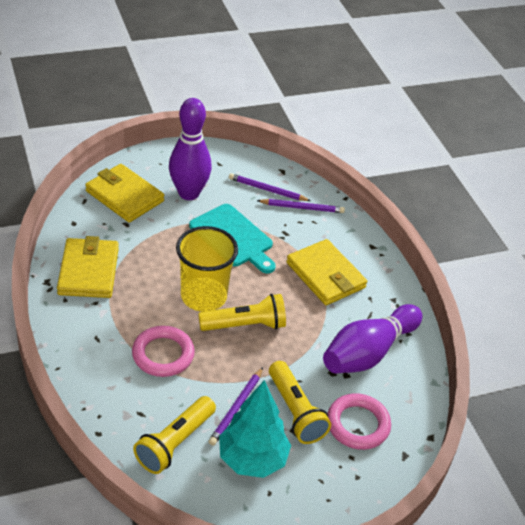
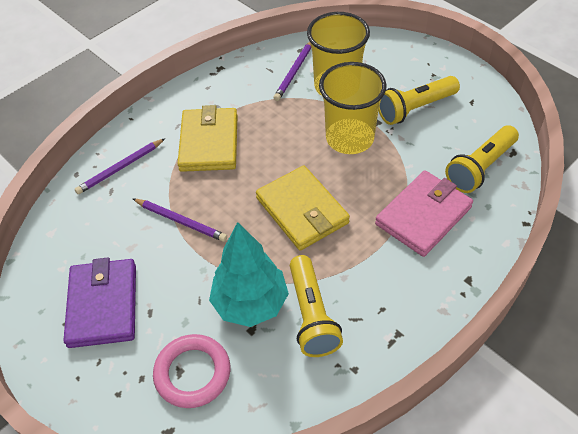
pink ring: 2 -> 1
pink wallet: 0 -> 1
purple bowling pin: 2 -> 0
purple wallet: 0 -> 1
turquoise cutting board: 1 -> 0
yellow cup: 1 -> 2
yellow wallet: 3 -> 2

